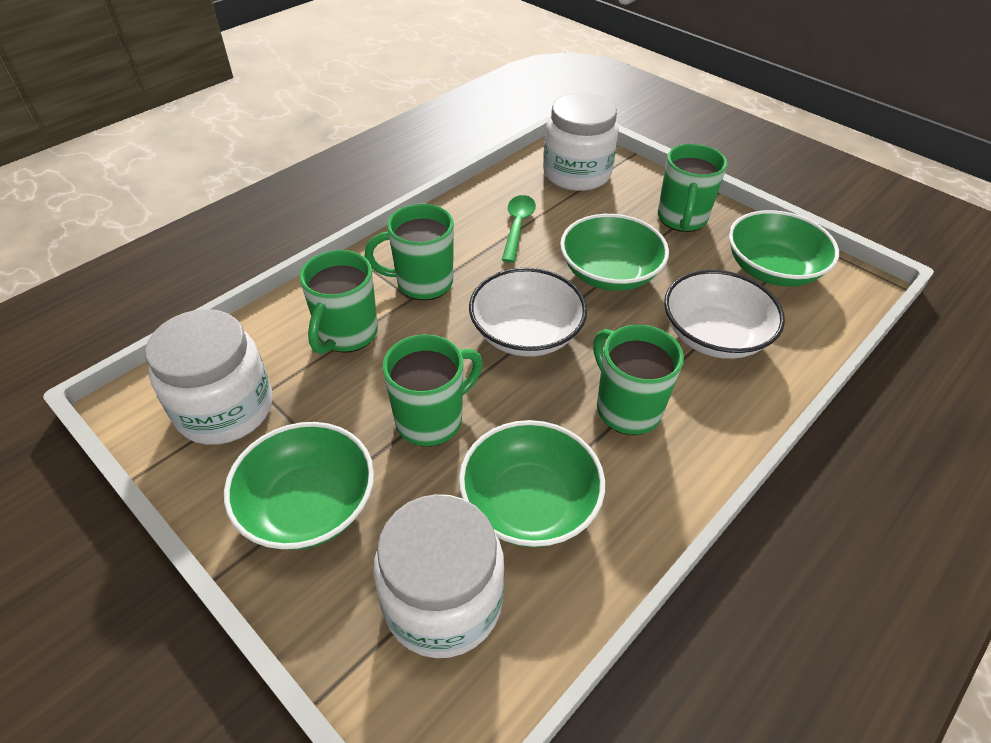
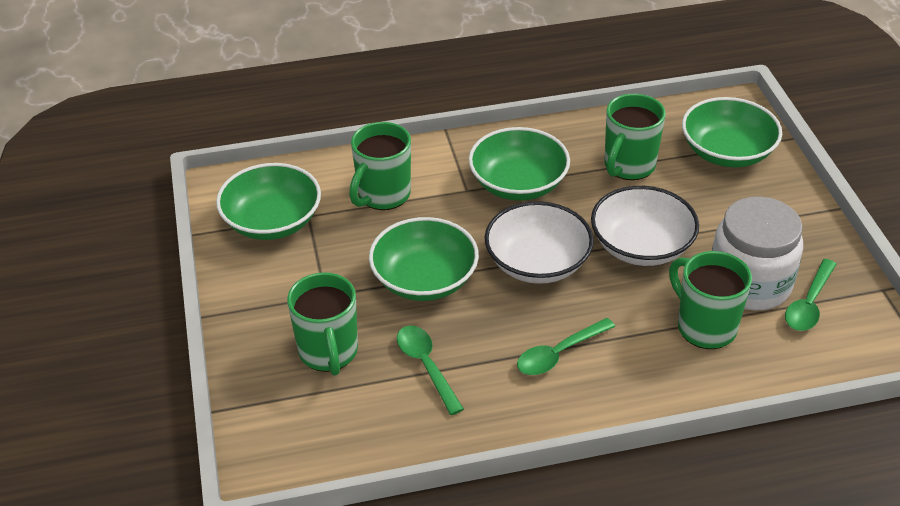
green mug: 5 -> 4
green spoon: 1 -> 3
white jar: 3 -> 1

